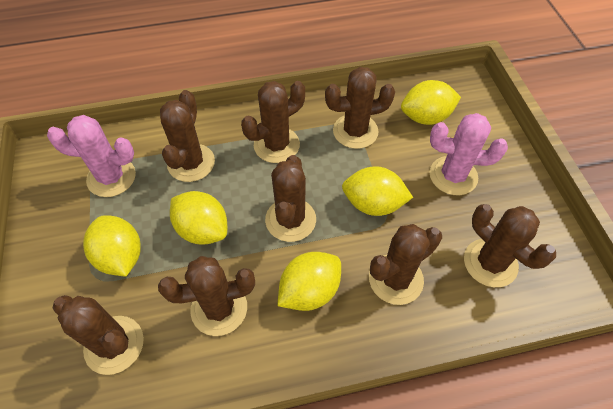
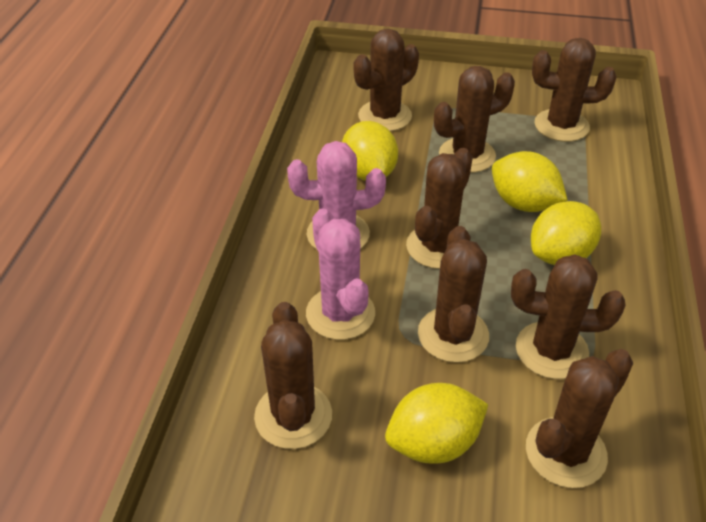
yellow lemon: 5 -> 4

